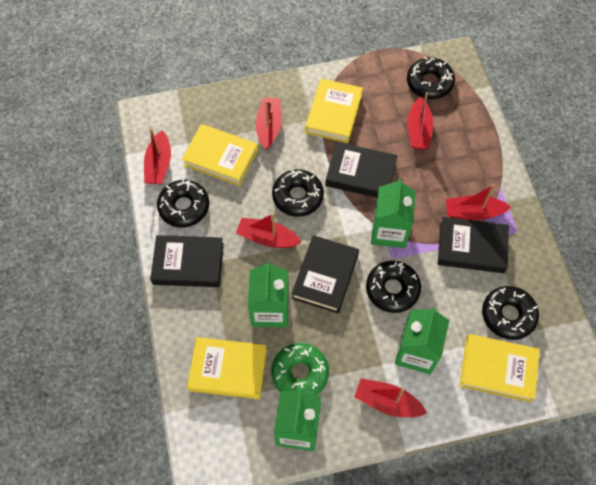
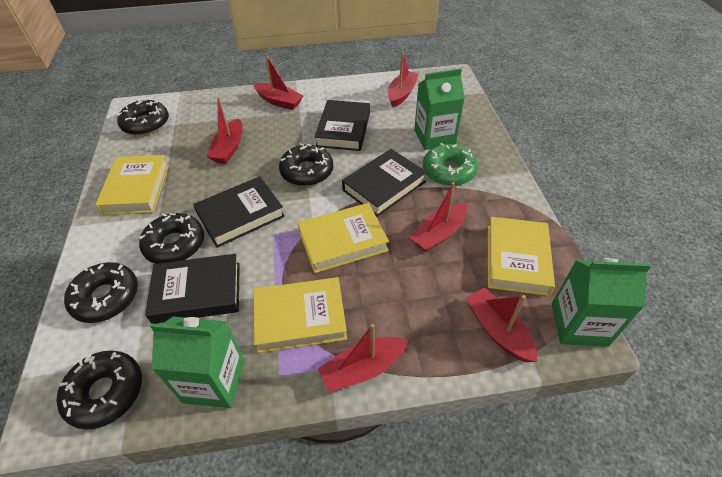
green carton: 4 -> 3

